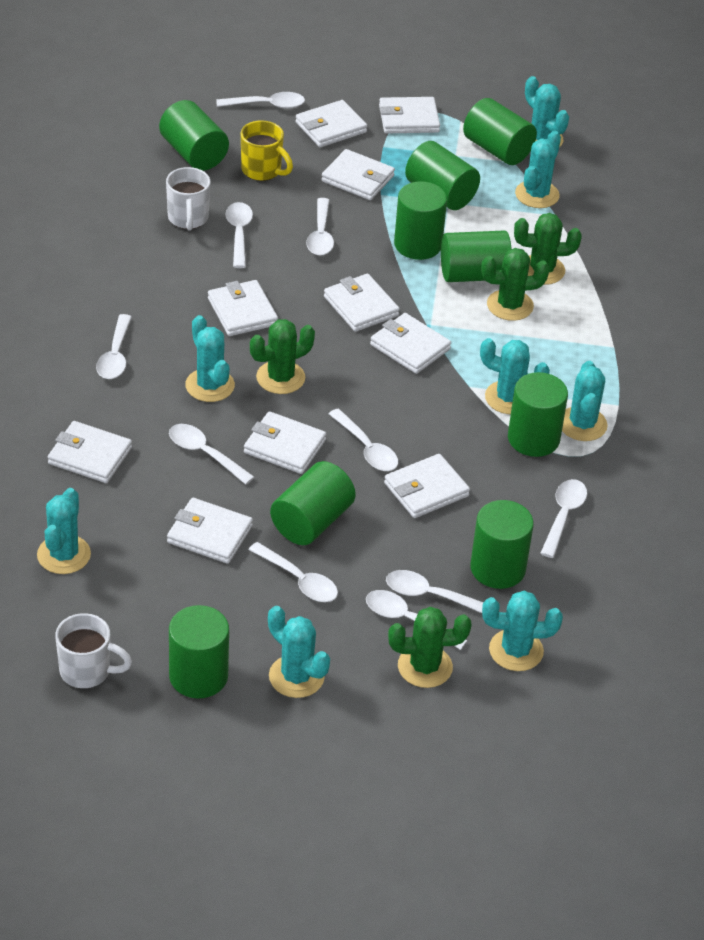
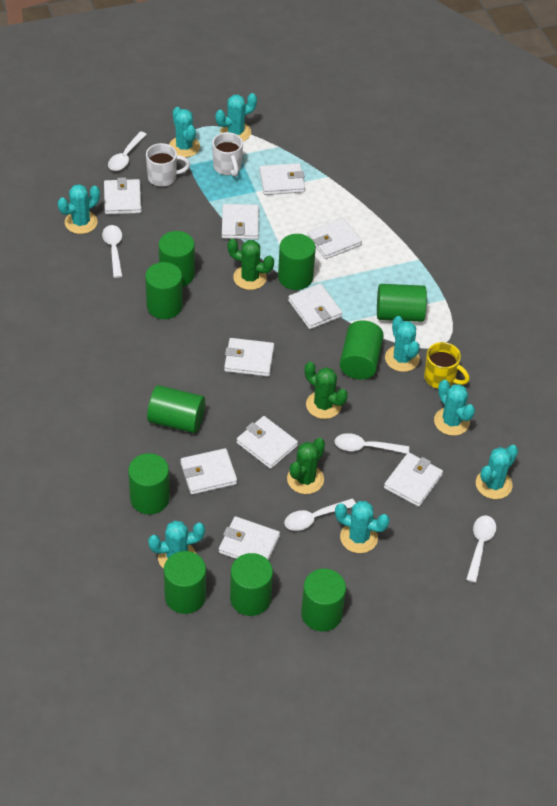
green cactus: 4 -> 3
green cylinder: 9 -> 10
white spoon: 10 -> 5

